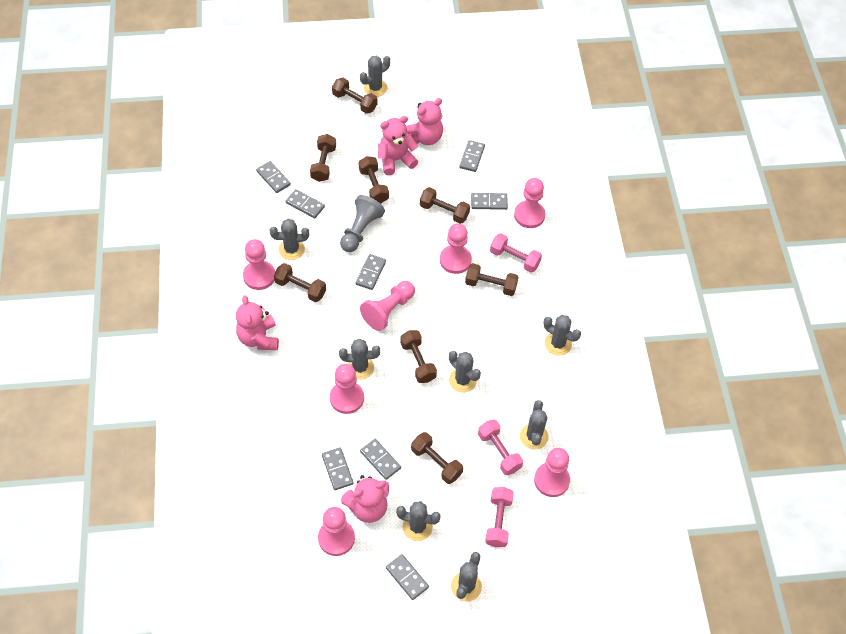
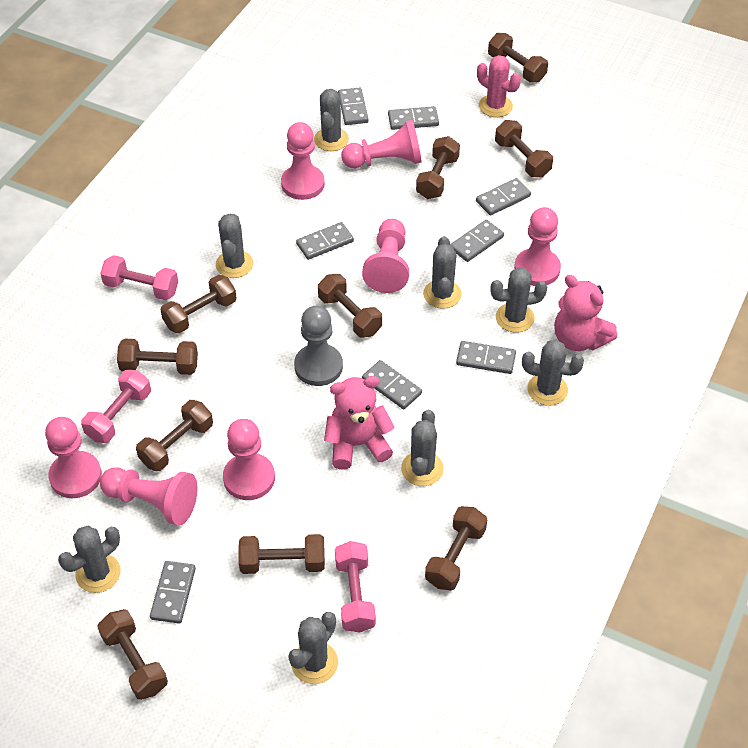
brown dumbbell: 8 -> 10
pink cactus: 0 -> 1
pink teddy bear: 4 -> 2

